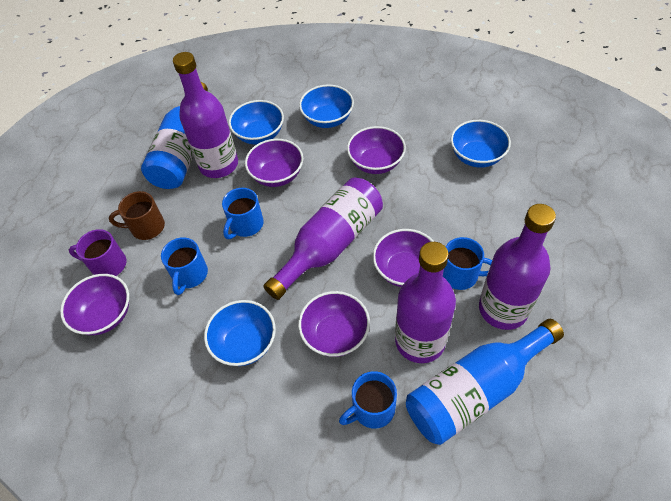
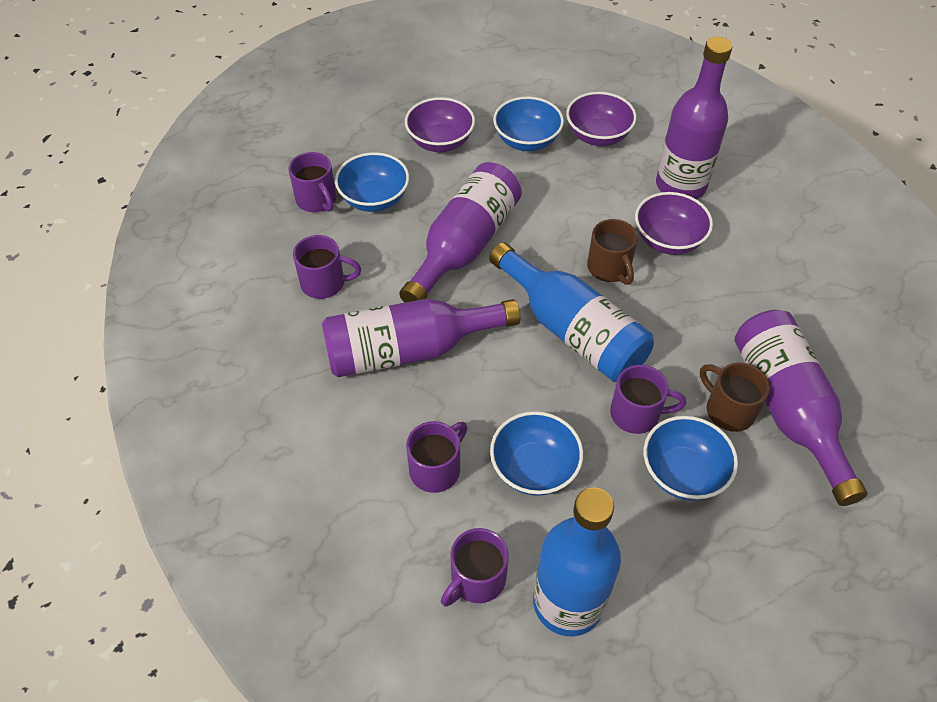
blue mug: 4 -> 0
brown mug: 1 -> 2
purple bowl: 5 -> 3
purple mug: 1 -> 5

